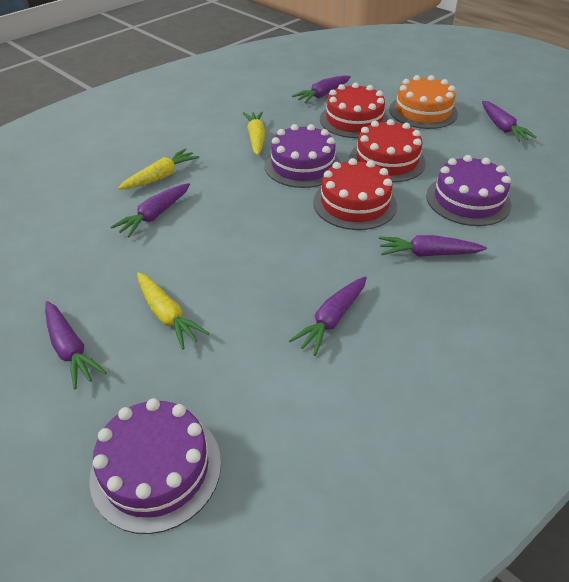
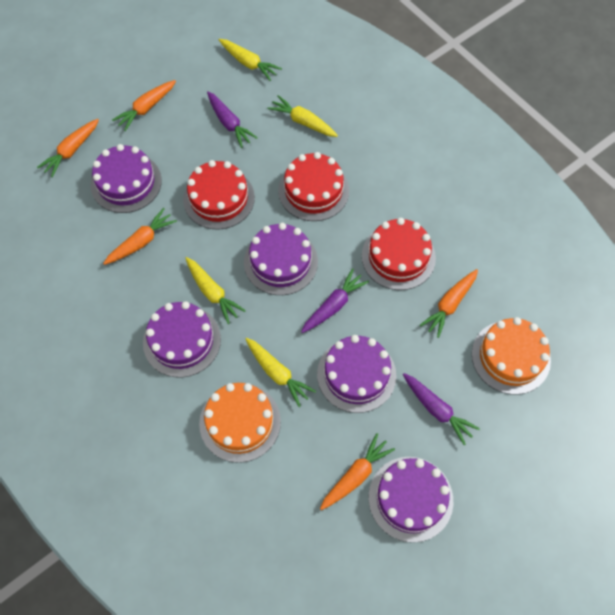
orange cake: 1 -> 2
orange carrot: 0 -> 5
purple cake: 3 -> 5
purple carrot: 6 -> 3
yellow carrot: 3 -> 4

